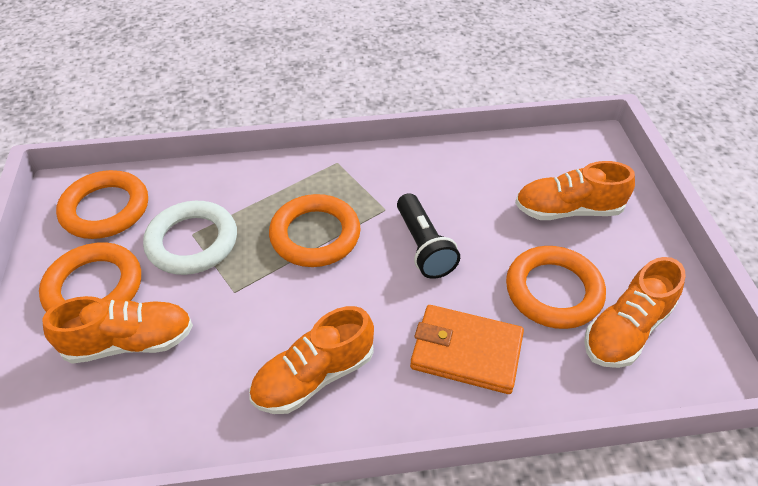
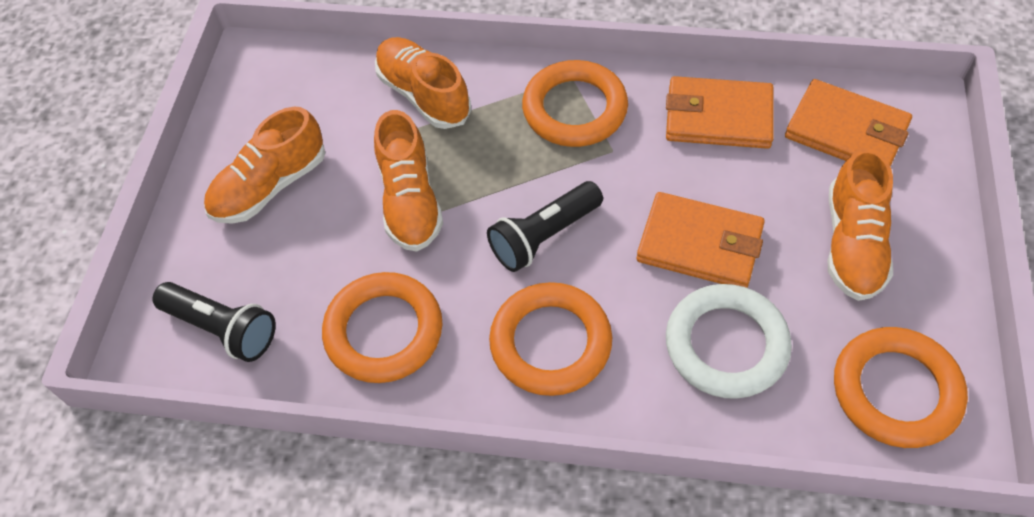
black flashlight: 1 -> 2
orange wallet: 1 -> 3

